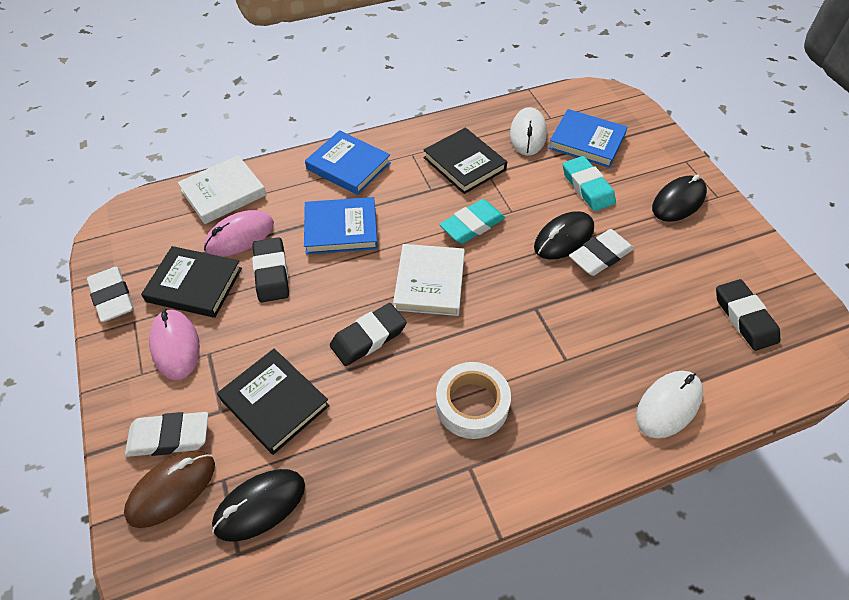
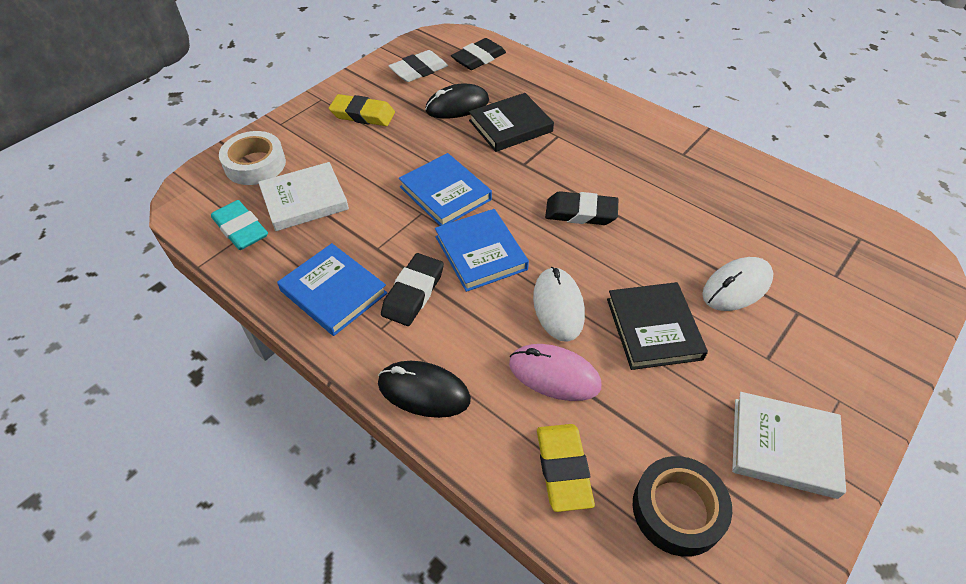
black book: 3 -> 2
black mouse: 3 -> 2
black tape: 0 -> 1
brown mouse: 1 -> 0
pink mouse: 2 -> 1
turquoise eraser: 2 -> 1
white eraser: 3 -> 1
yellow eraser: 0 -> 2

